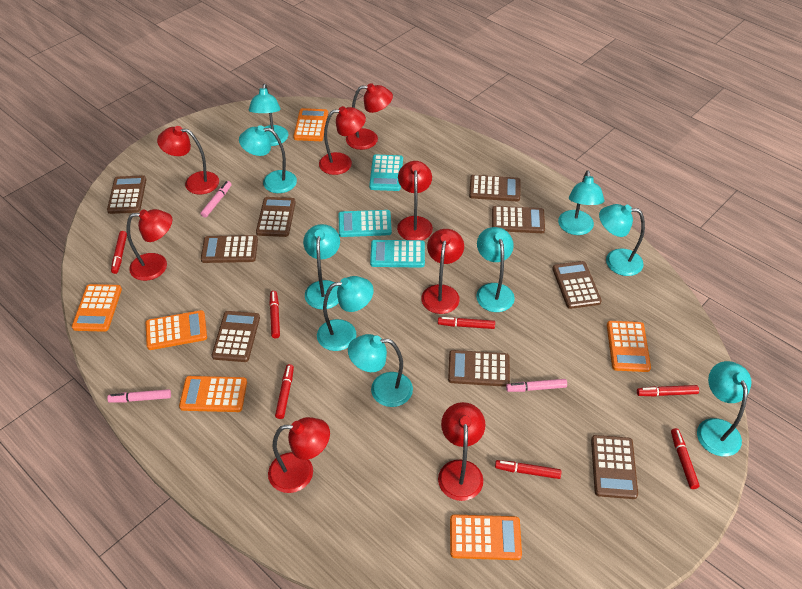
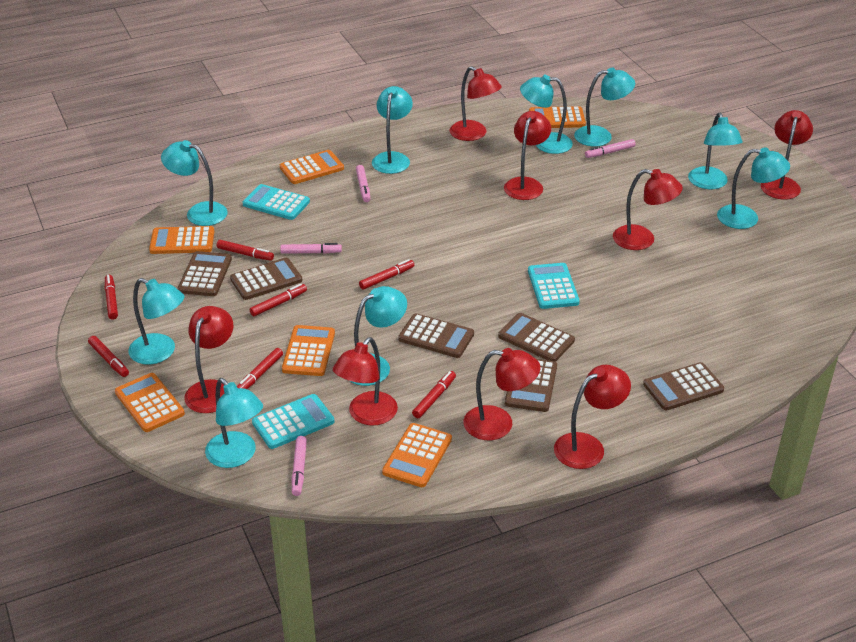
brown calculator: 9 -> 6
pink marker: 3 -> 4

